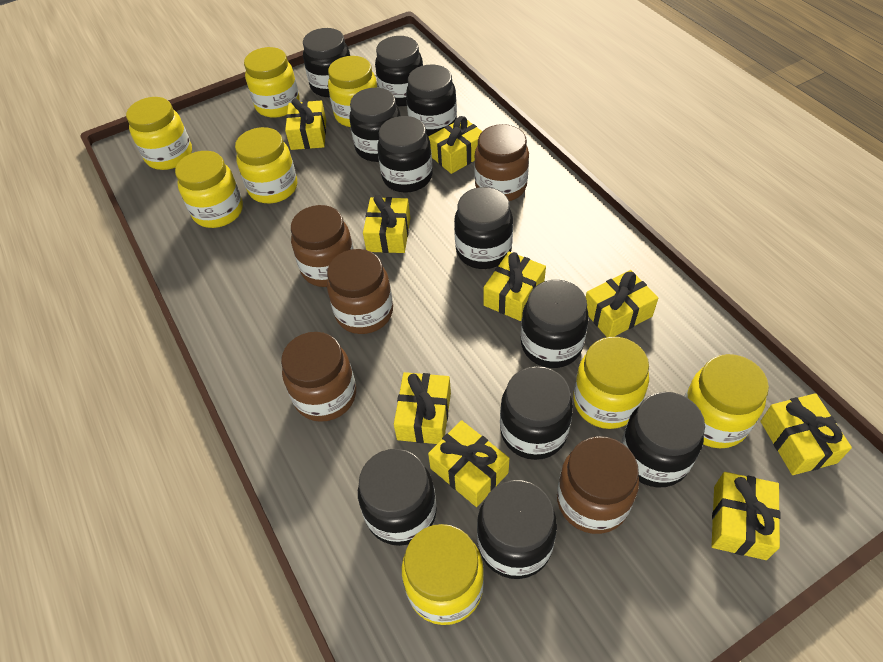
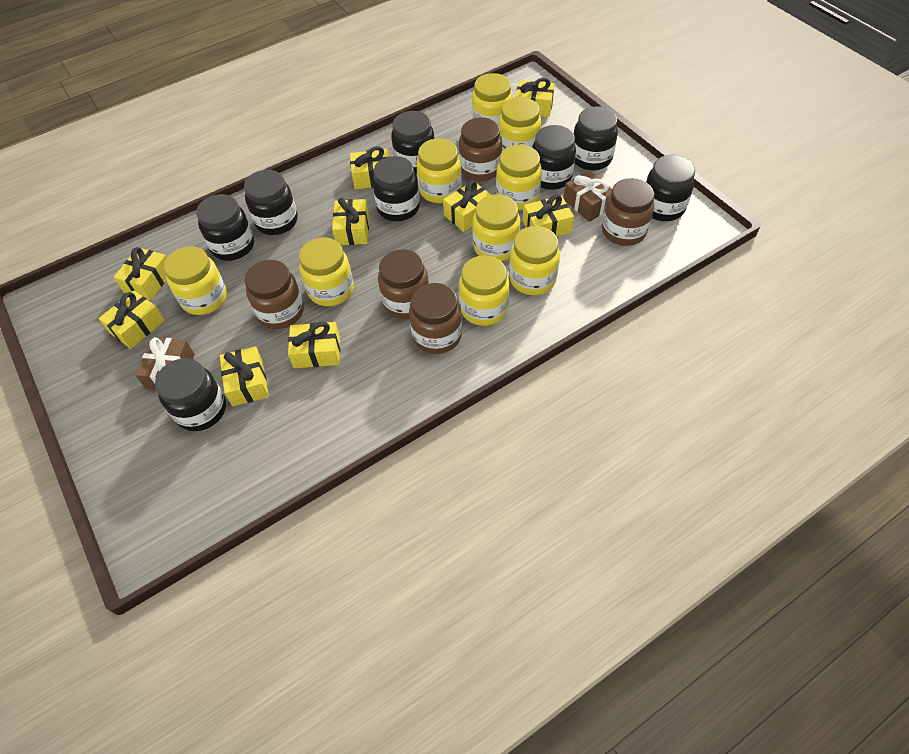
black jar: 11 -> 8
brown gift: 0 -> 2
yellow jar: 8 -> 9

